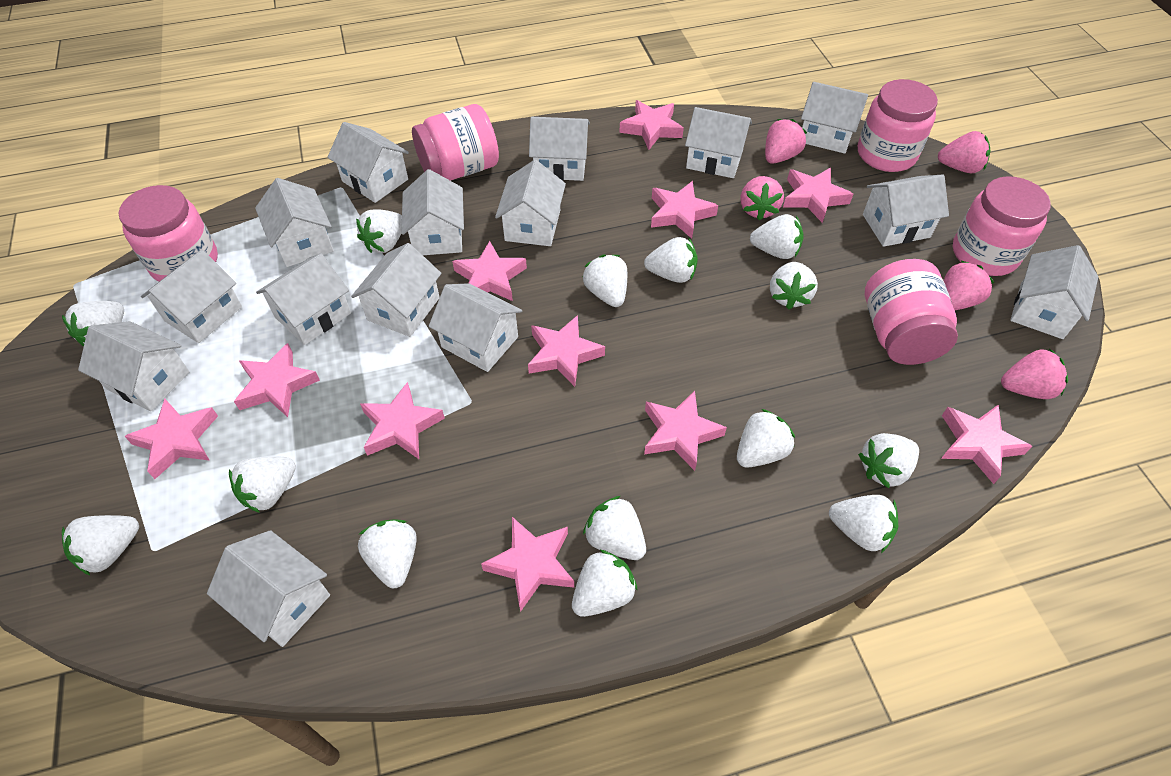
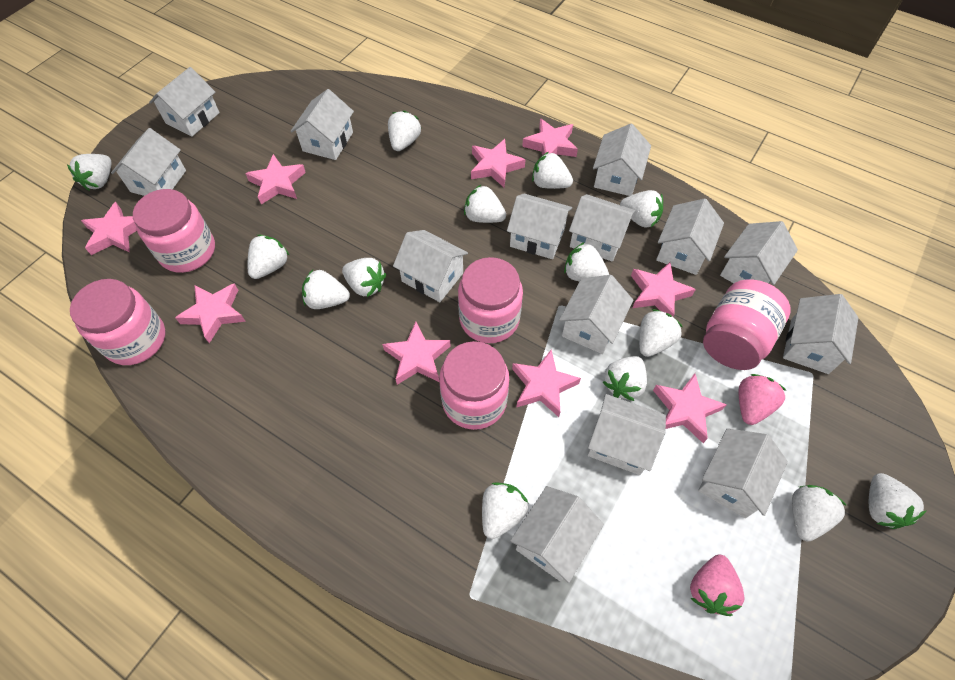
pink star: 11 -> 9
pink strawberry: 5 -> 2
white house: 15 -> 14

